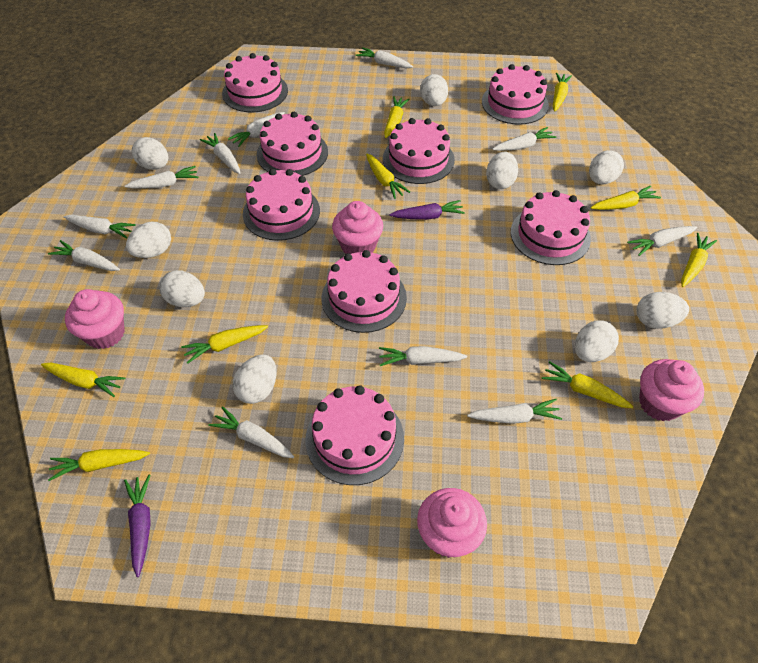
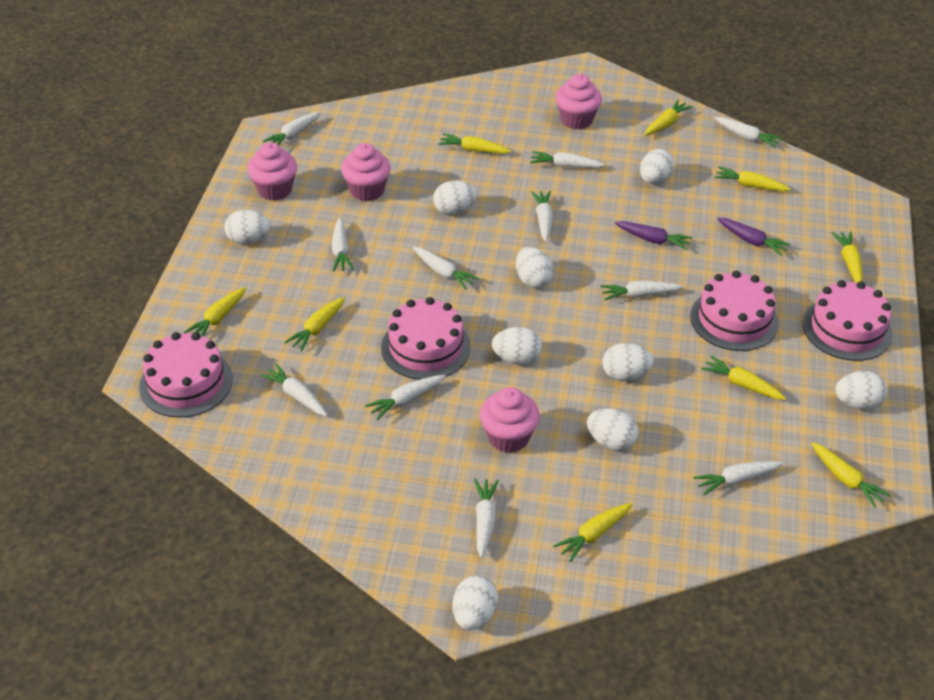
pink cake: 8 -> 4

